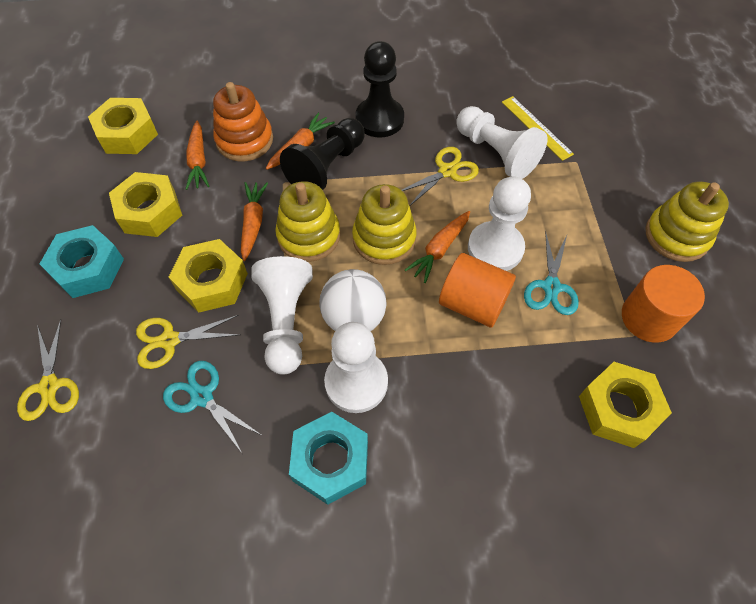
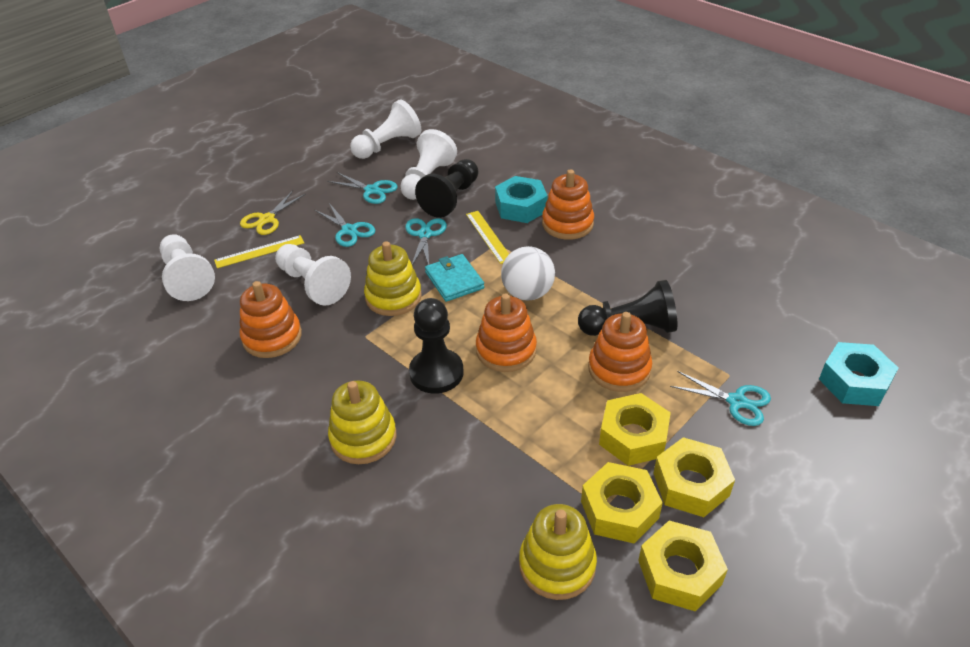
black pawn: 2 -> 3
orange carrot: 4 -> 0
orange cylinder: 2 -> 0
orange stacking toy: 1 -> 4
turquoise scissors: 2 -> 4
turquoise wallet: 0 -> 1
yellow ruler: 1 -> 2
yellow scissors: 3 -> 1

